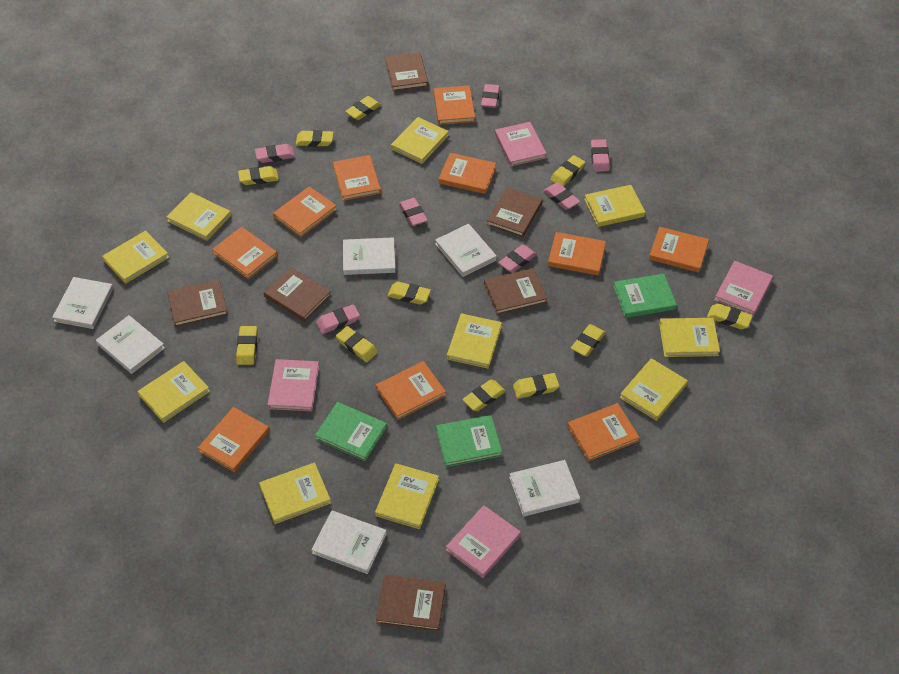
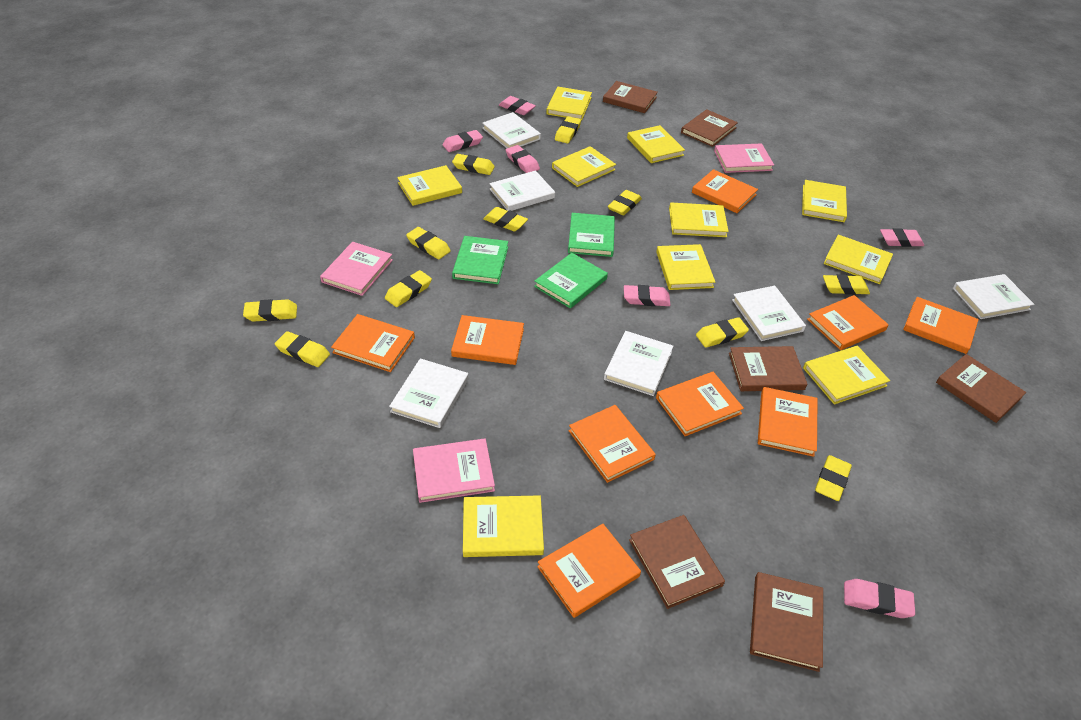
orange book: 10 -> 9
pink book: 4 -> 3
pink eraser: 7 -> 6

